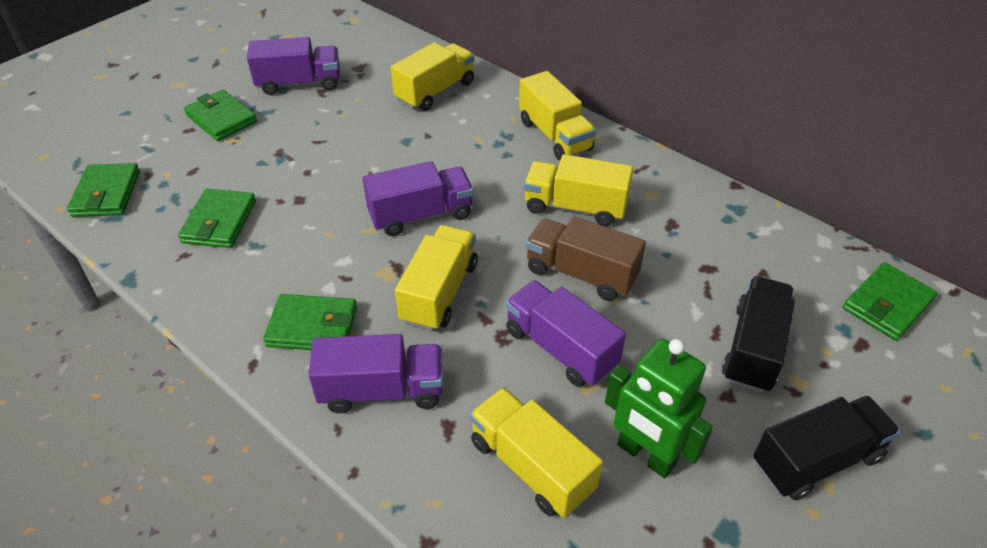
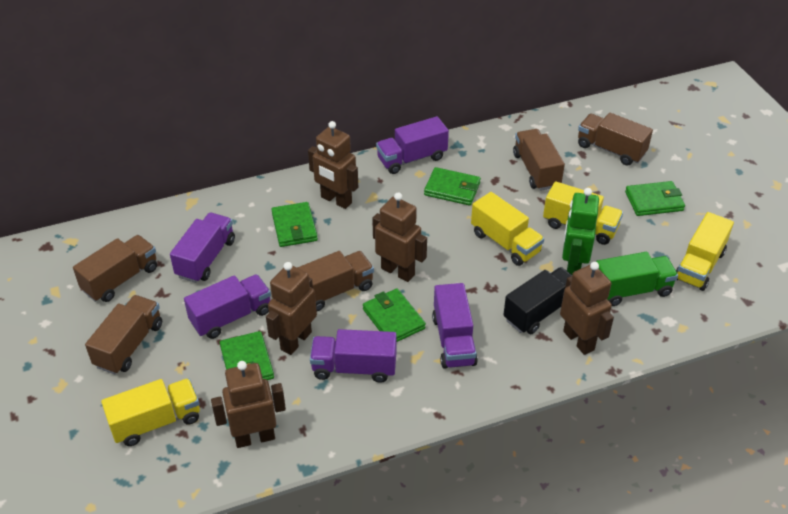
black truck: 2 -> 1
brown robot: 0 -> 5
brown truck: 1 -> 5
green truck: 0 -> 1
purple truck: 4 -> 5
yellow truck: 5 -> 4

